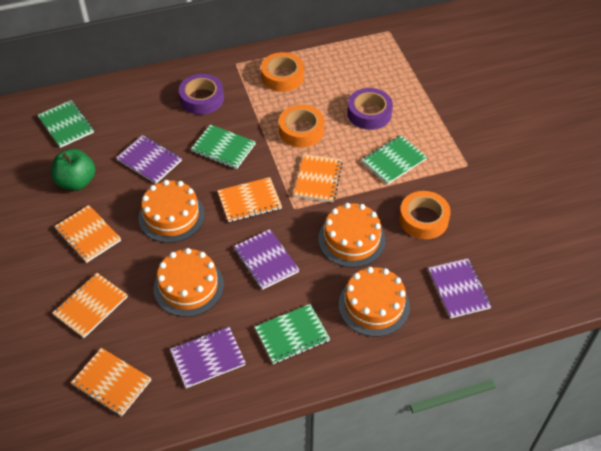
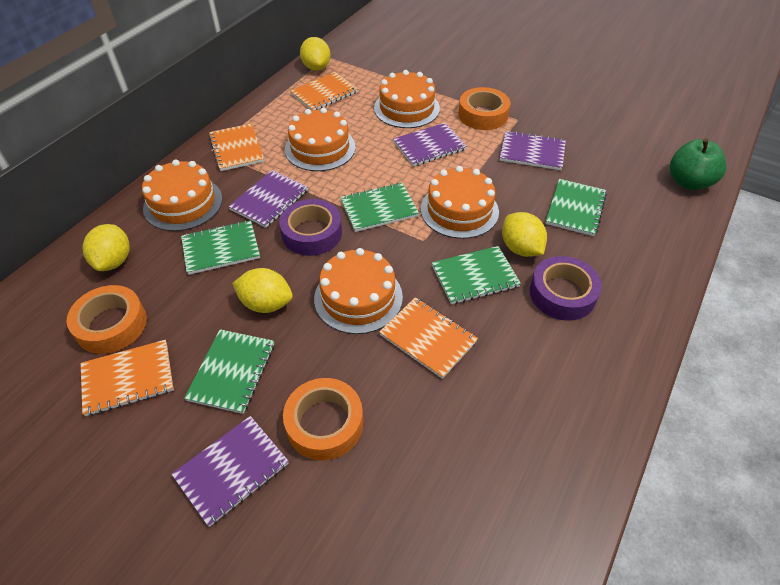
green notebook: 4 -> 5
orange cake: 4 -> 5
orange notebook: 5 -> 4
yellow lemon: 0 -> 4

